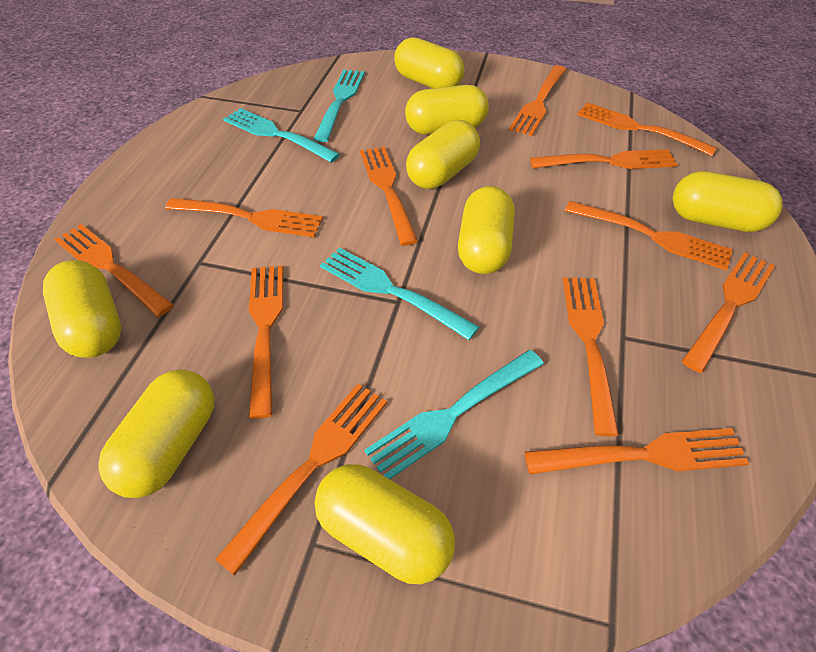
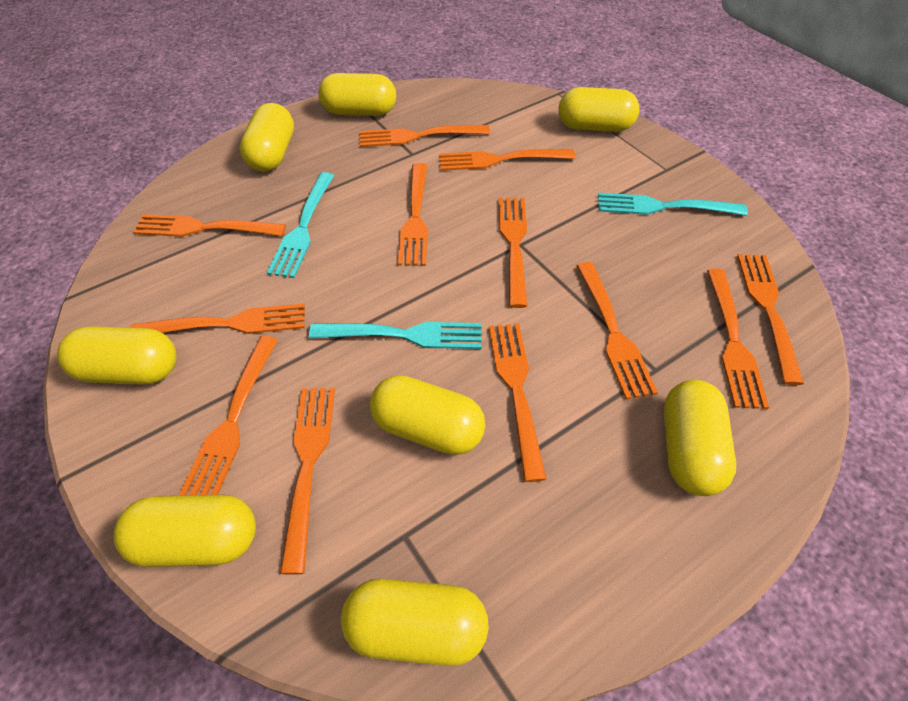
turquoise fork: 4 -> 3

